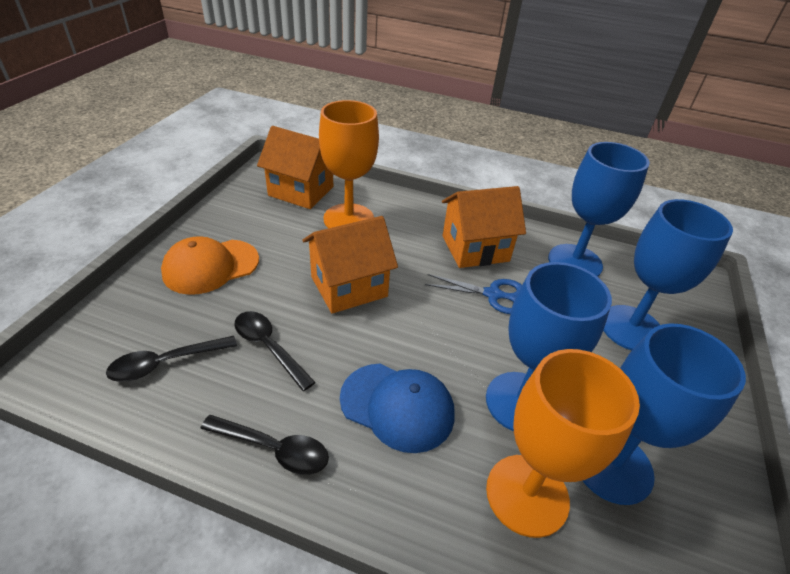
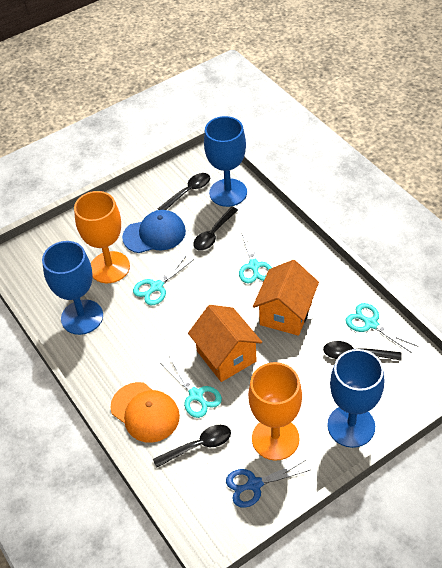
black spoon: 3 -> 4
blue goblet: 4 -> 3
orange house: 3 -> 2
turquoise scissors: 0 -> 4

